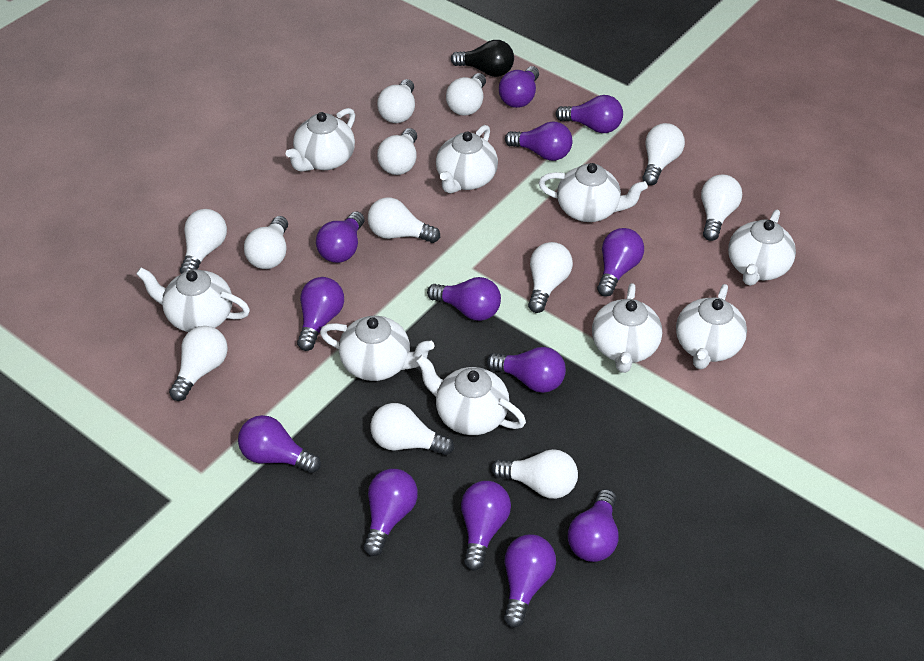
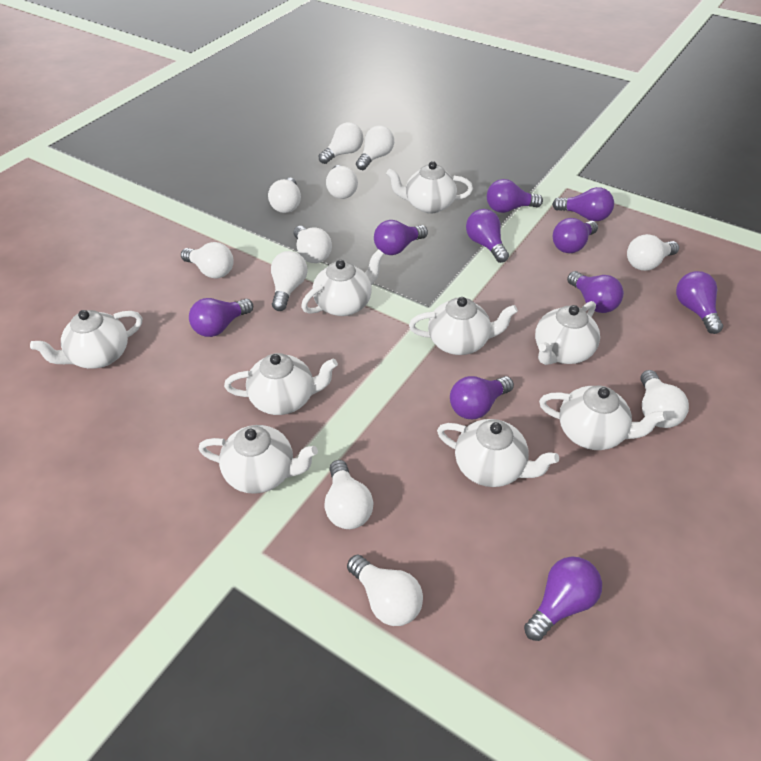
black light bulb: 1 -> 0
purple light bulb: 13 -> 10
white light bulb: 12 -> 11

